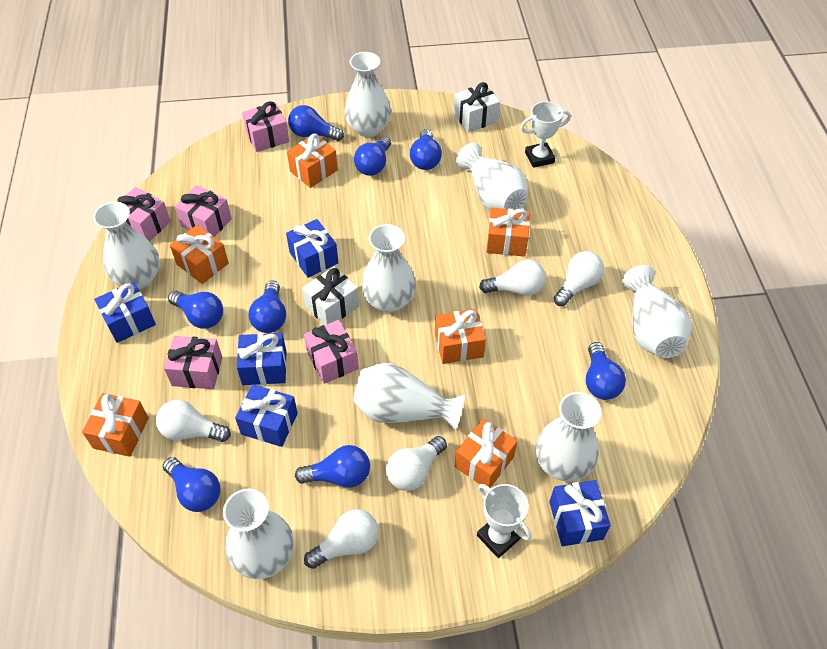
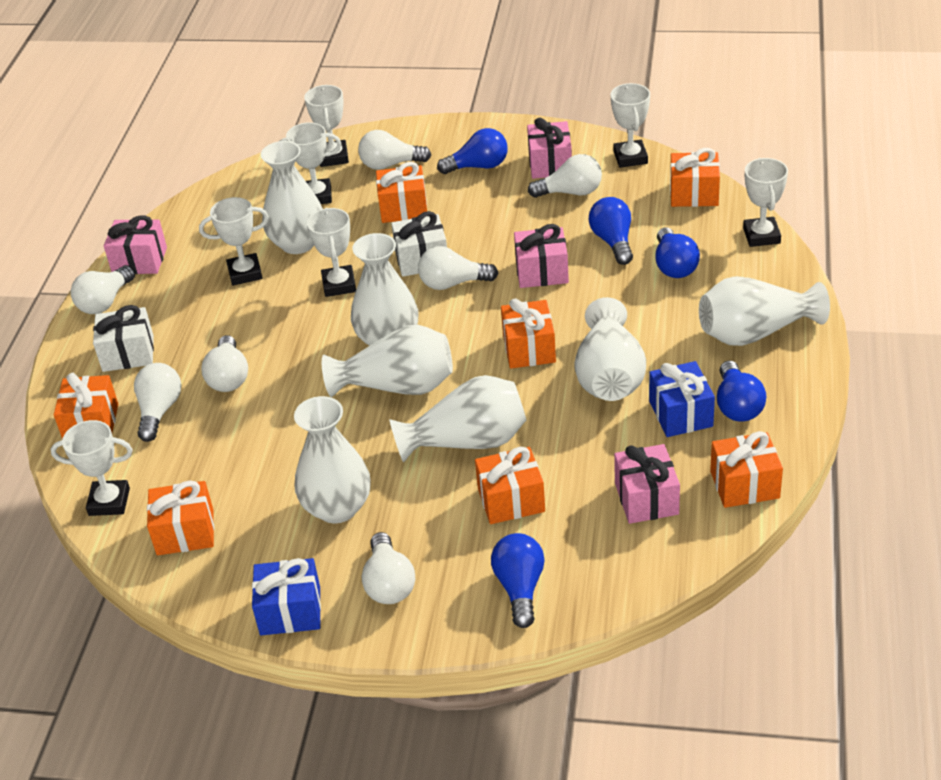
blue gift: 5 -> 2
blue light bulb: 8 -> 5
orange gift: 6 -> 7
pink gift: 5 -> 4
white light bulb: 5 -> 7
white trophy: 2 -> 7
white vase: 8 -> 7

